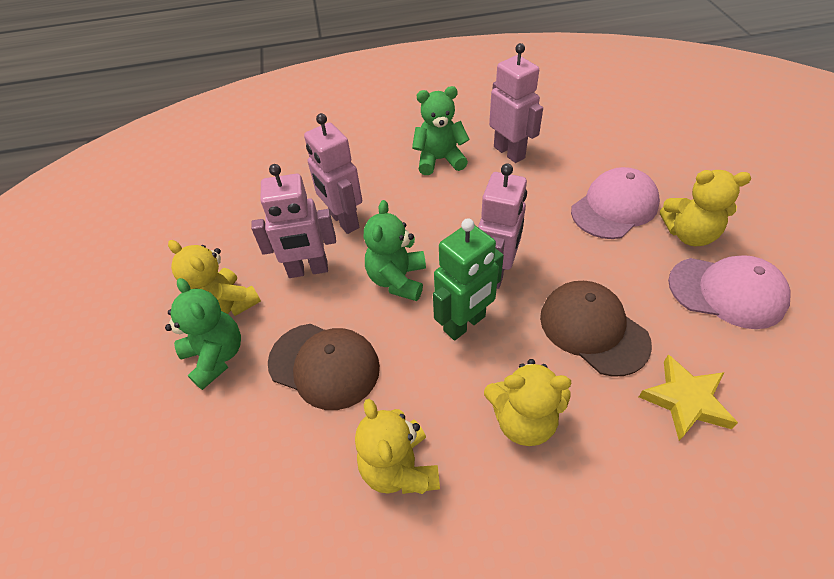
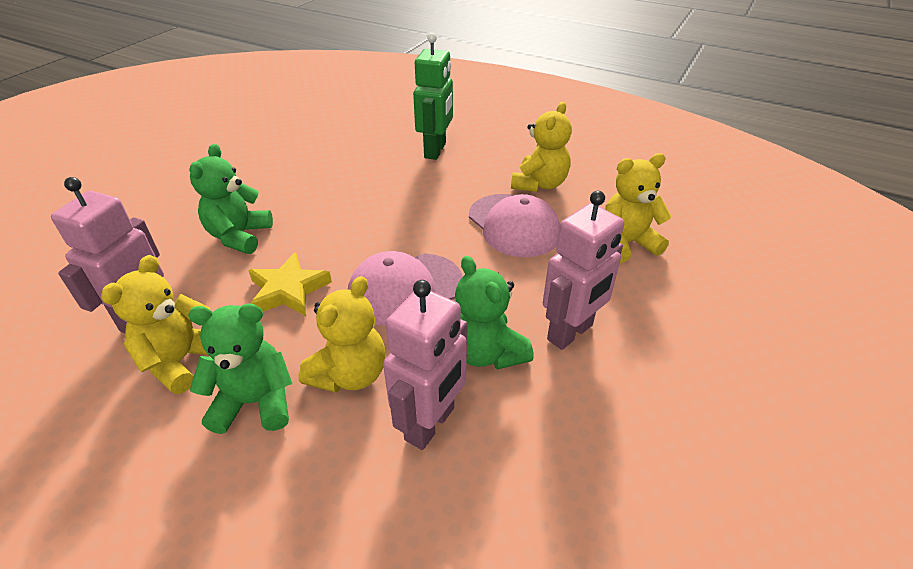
brown cap: 2 -> 0
pink robot: 4 -> 3

